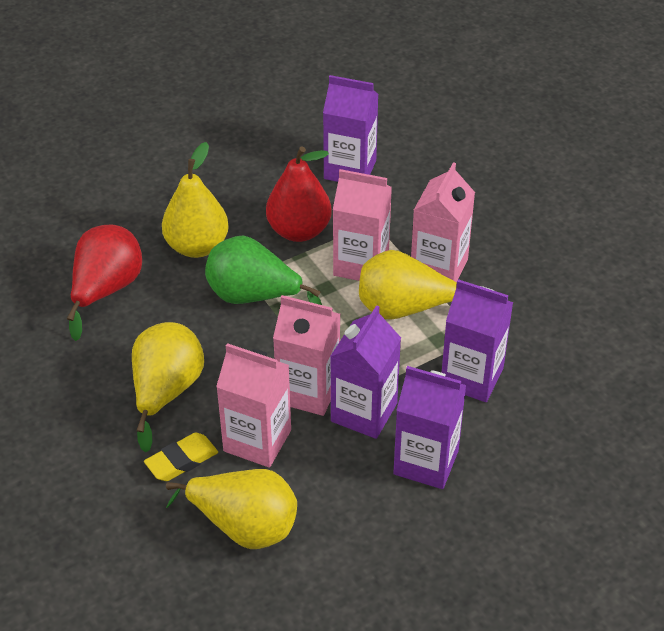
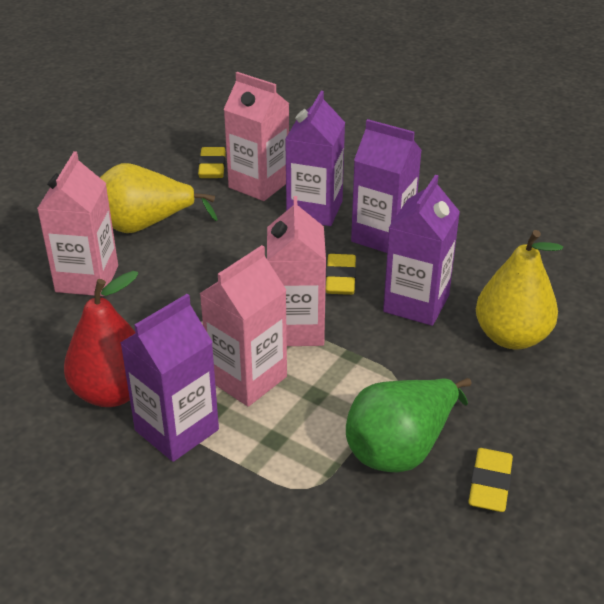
red pear: 2 -> 1
yellow eraser: 1 -> 3
yellow pear: 4 -> 2

